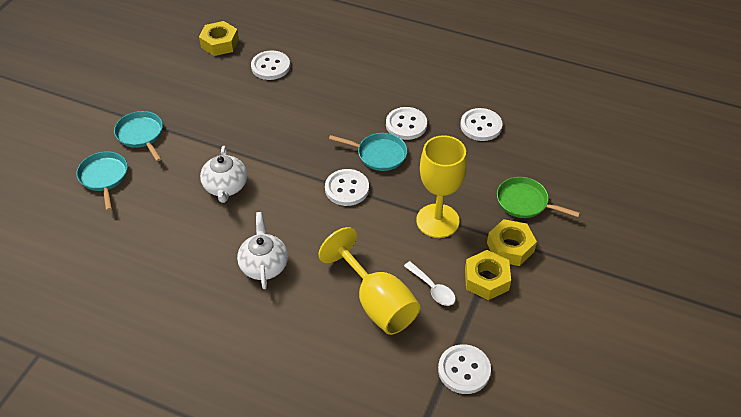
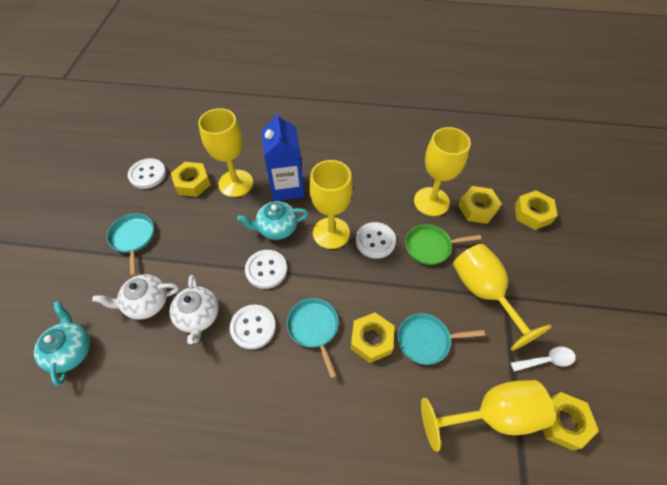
blue carton: 0 -> 1
turquoise teapot: 0 -> 2
white button: 5 -> 4
yellow goblet: 2 -> 5
yellow nut: 3 -> 5

